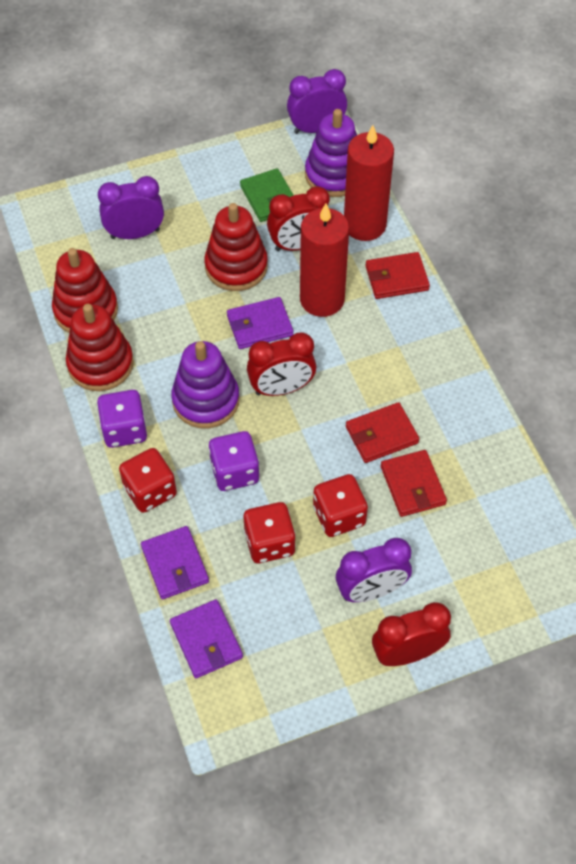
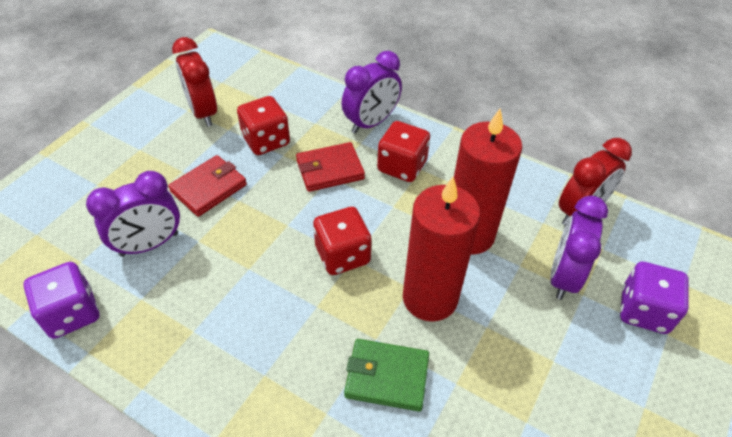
purple stacking toy: 2 -> 0
purple wallet: 3 -> 0
red clock: 3 -> 2
red stacking toy: 3 -> 0
red wallet: 3 -> 2

